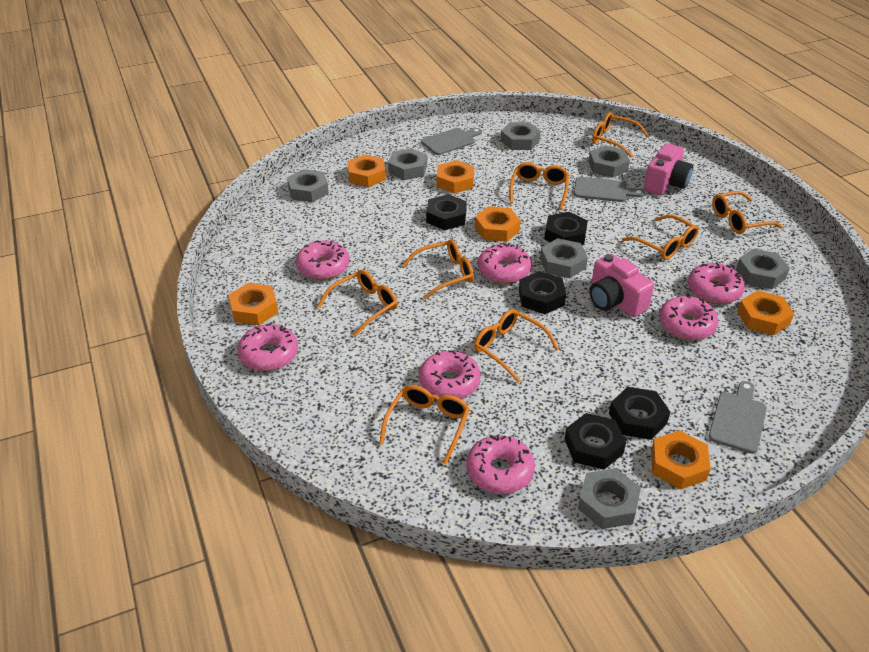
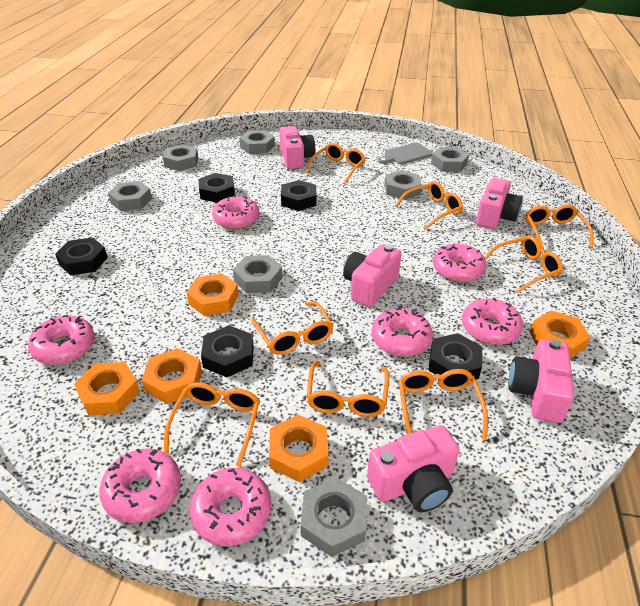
grey cutting board: 3 -> 1
orange nut: 6 -> 5
pink camera: 2 -> 5

